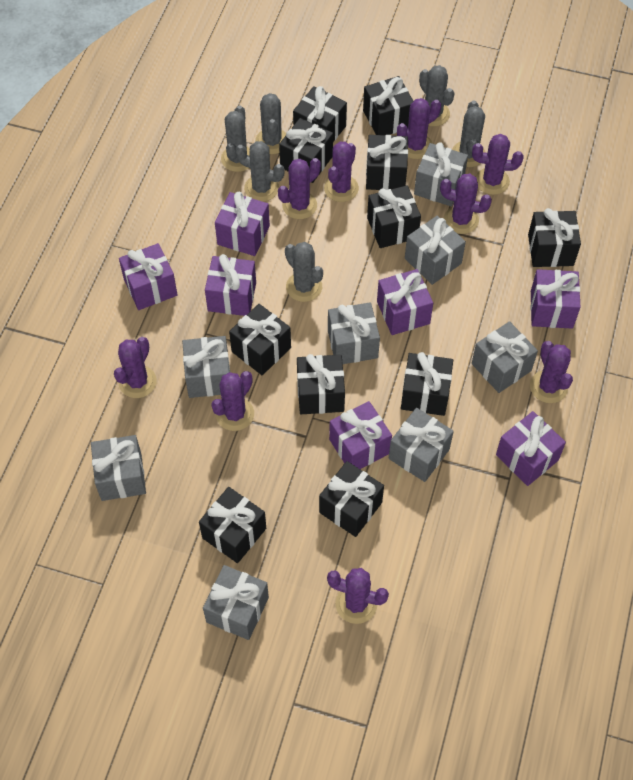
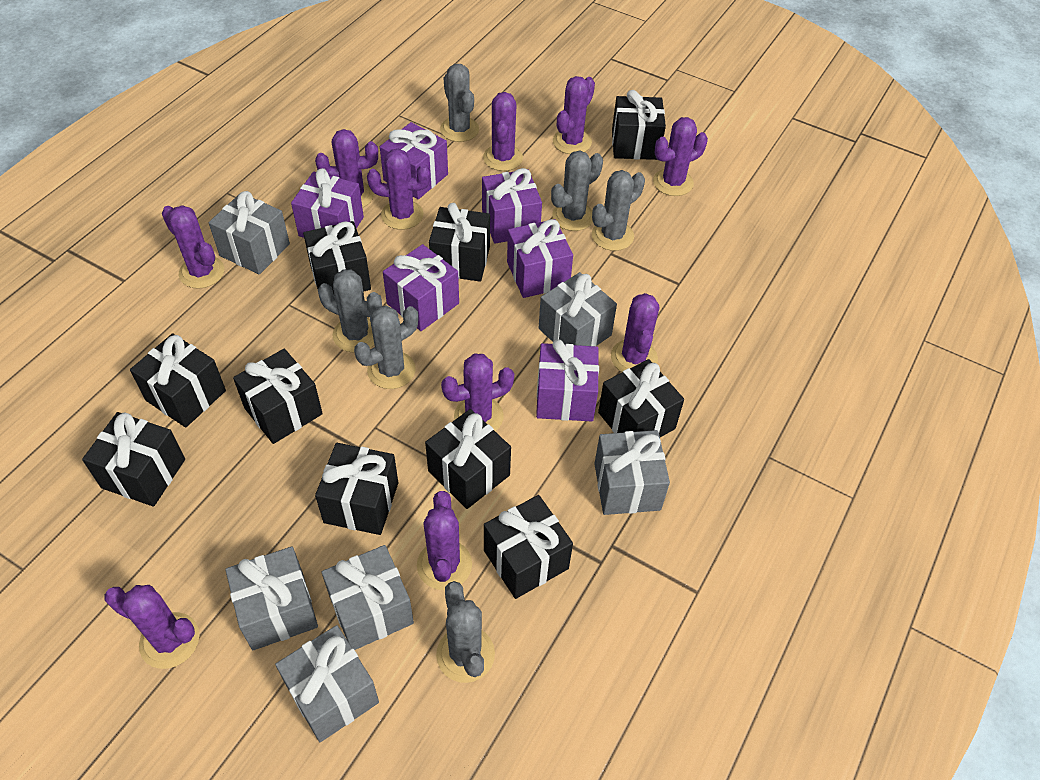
black gift: 11 -> 10
grey gift: 8 -> 6
purple cactus: 9 -> 10
purple gift: 7 -> 6

